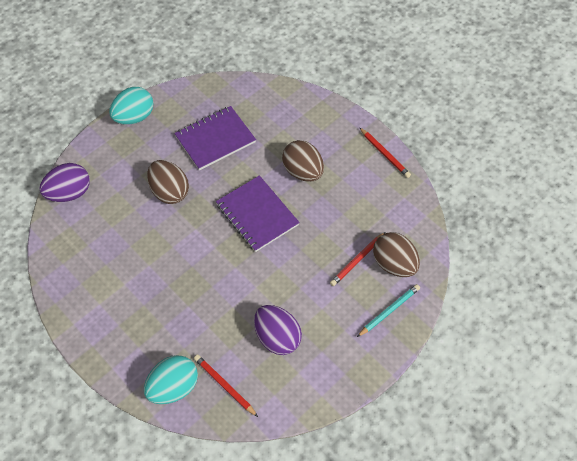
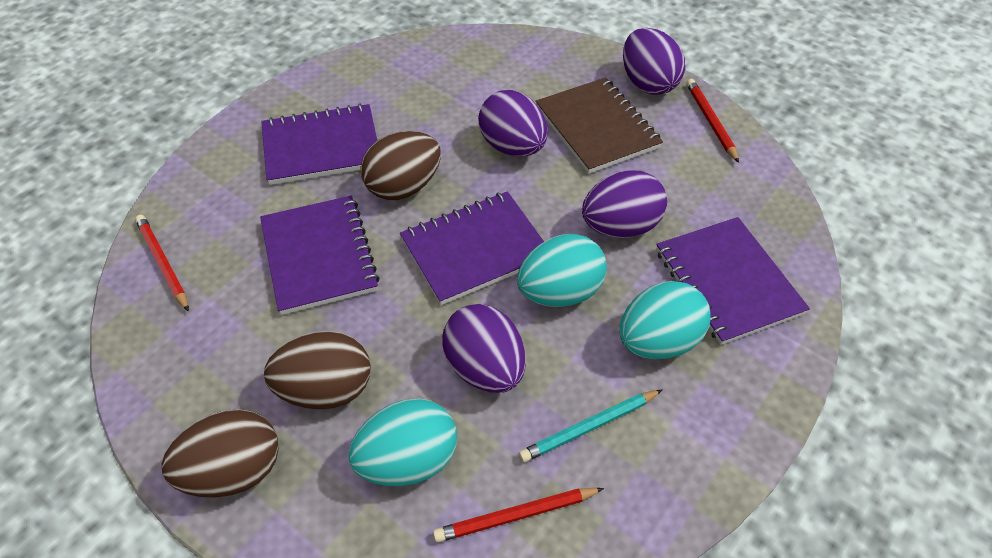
brown notebook: 0 -> 1
purple egg: 2 -> 4
purple notebook: 2 -> 4
turquoise egg: 2 -> 3

